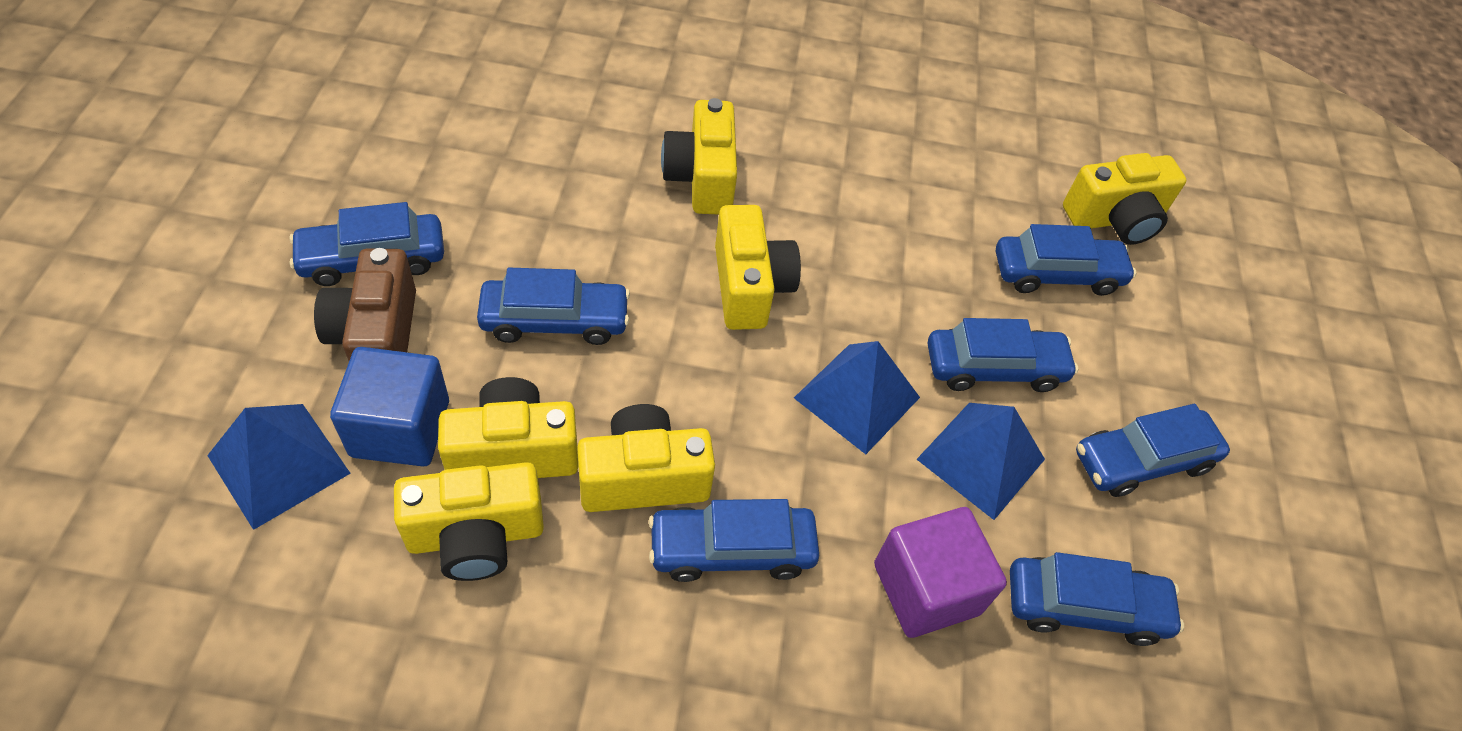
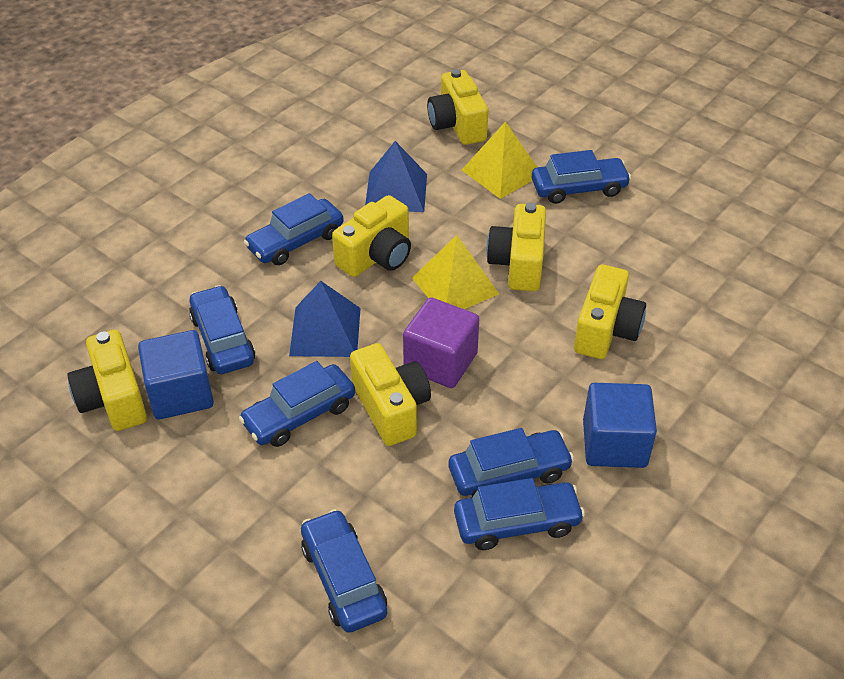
blue cube: 1 -> 2
blue pyramid: 3 -> 2
brown camera: 1 -> 0
yellow pyramid: 0 -> 2

